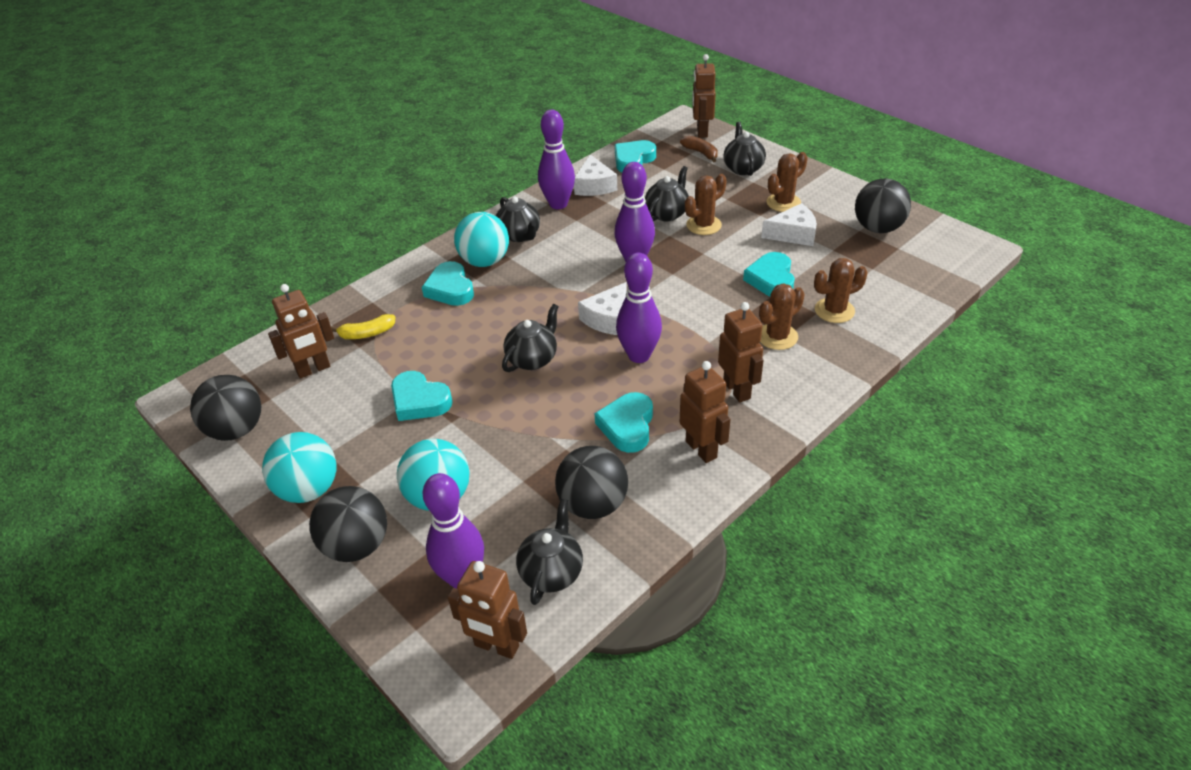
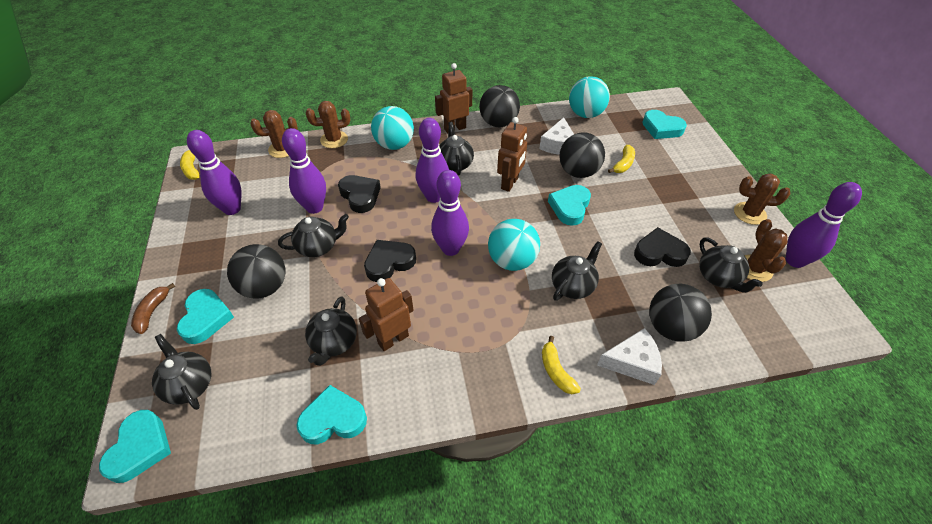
black heart: 0 -> 3
black teapot: 5 -> 6
brown robot: 5 -> 3
purple bowling pin: 4 -> 5
white cheese: 3 -> 2
yellow banana: 1 -> 3

